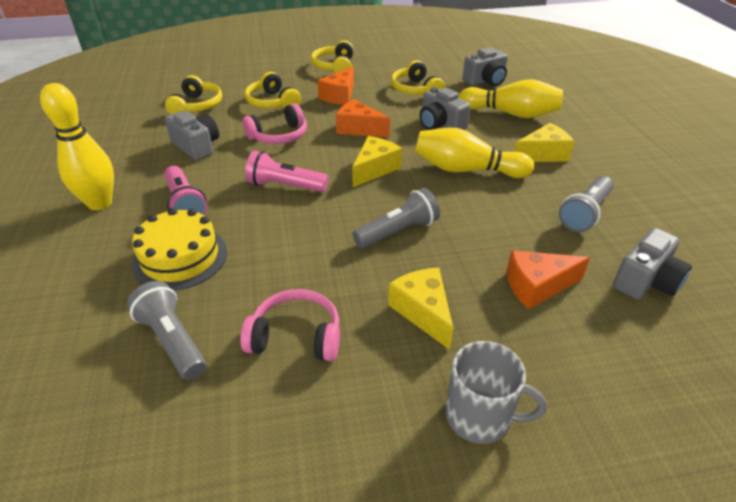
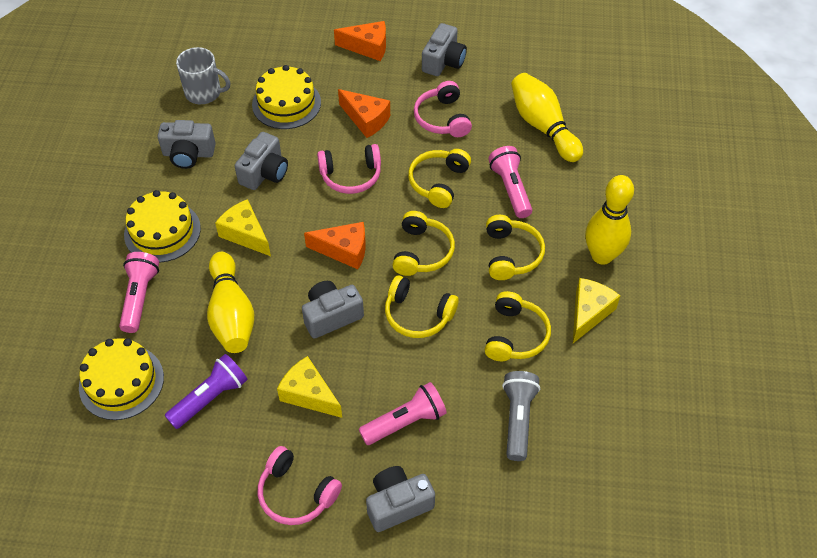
grey camera: 4 -> 5
grey flashlight: 3 -> 1
pink flashlight: 2 -> 3
pink headphones: 2 -> 3
purple flashlight: 0 -> 1
yellow cake: 1 -> 3
yellow headphones: 4 -> 5

